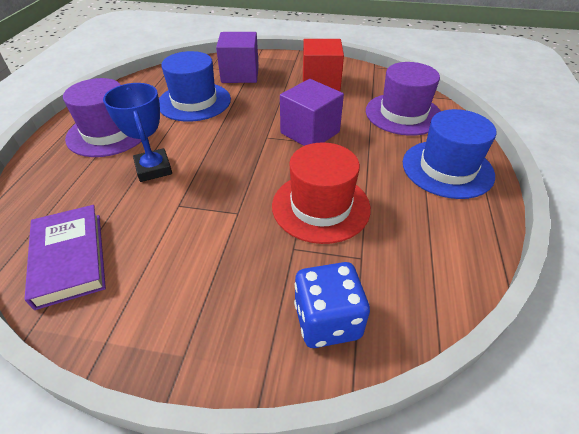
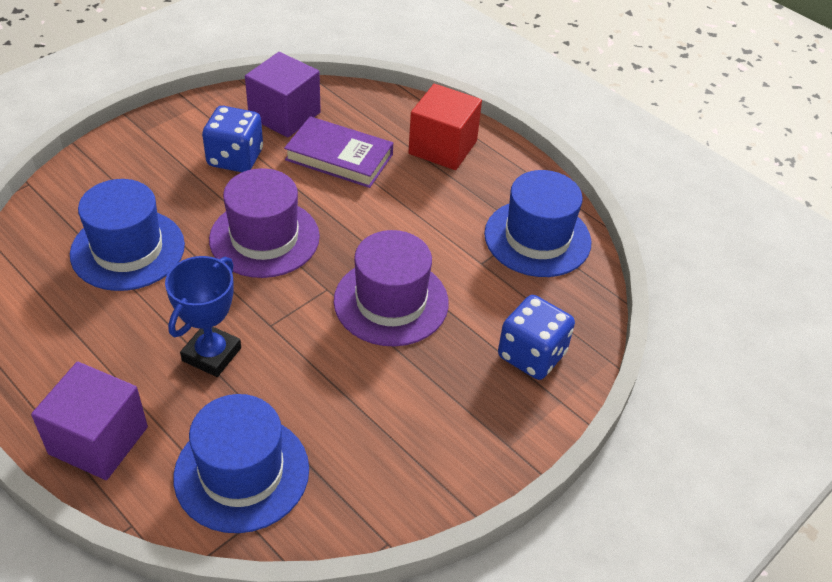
blue dice: 1 -> 2
blue hat: 2 -> 3
red hat: 1 -> 0

